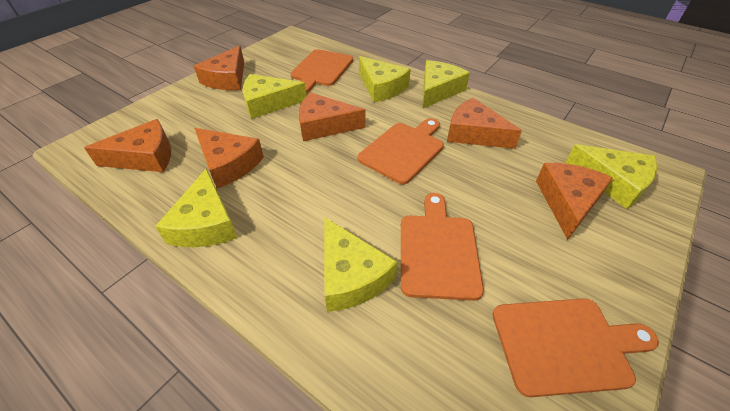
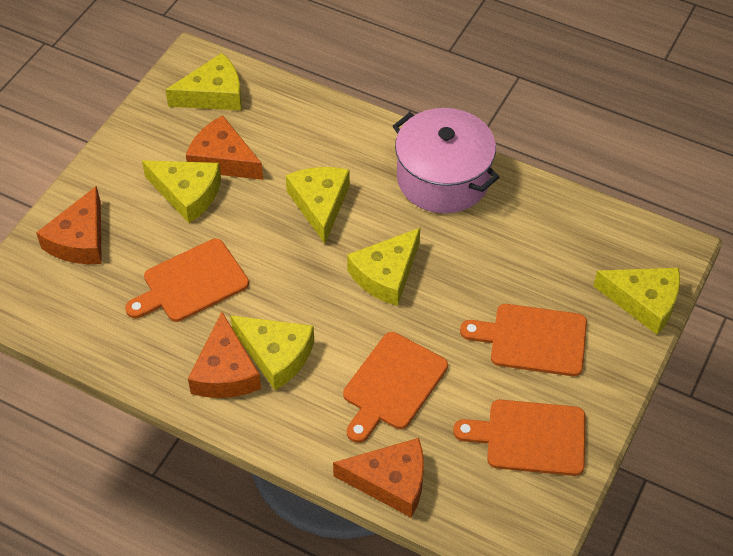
orange cheese: 6 -> 4
pink pot: 0 -> 1

